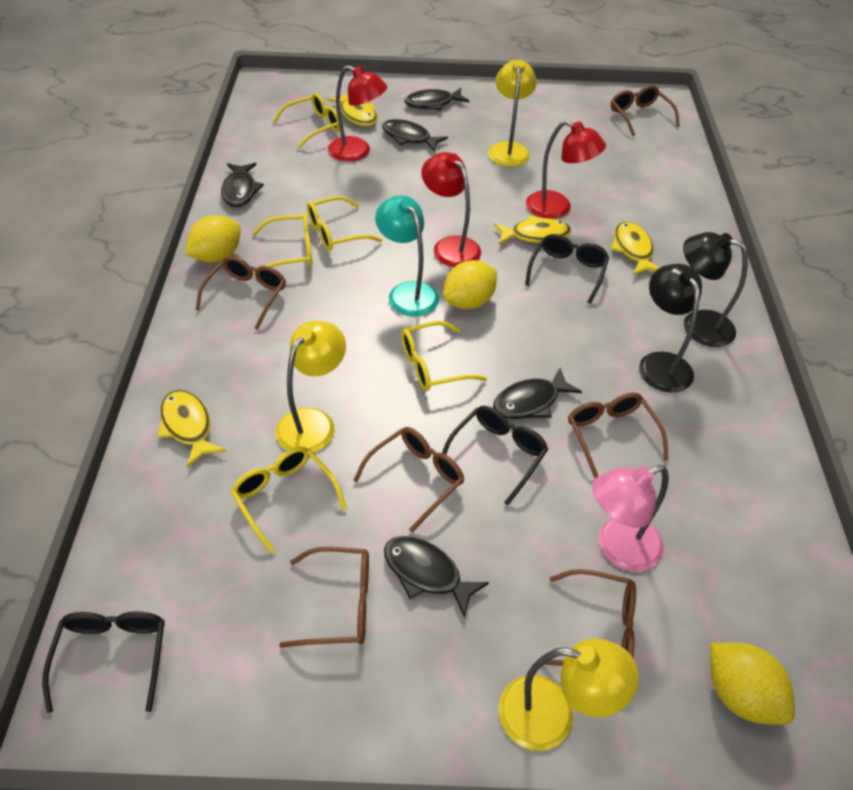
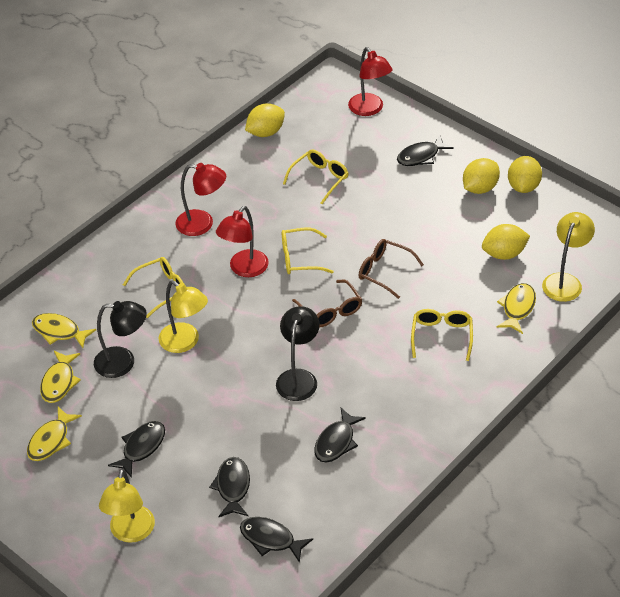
black glasses: 3 -> 0
brown glasses: 6 -> 2
pink lamp: 1 -> 0
turquoise lamp: 1 -> 0
yellow glasses: 5 -> 4
yellow lemon: 3 -> 4

